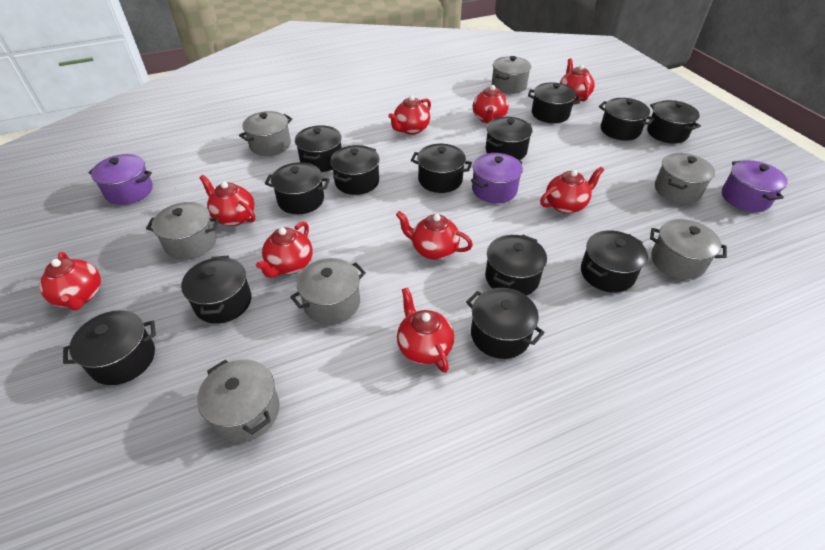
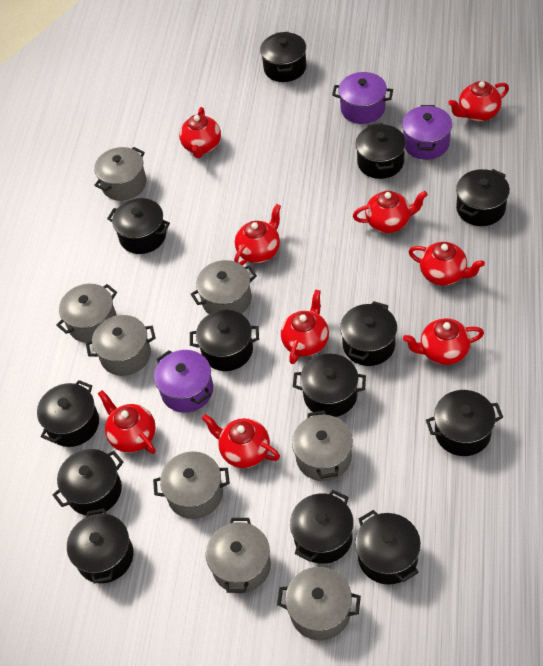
grey pot: 7 -> 8

